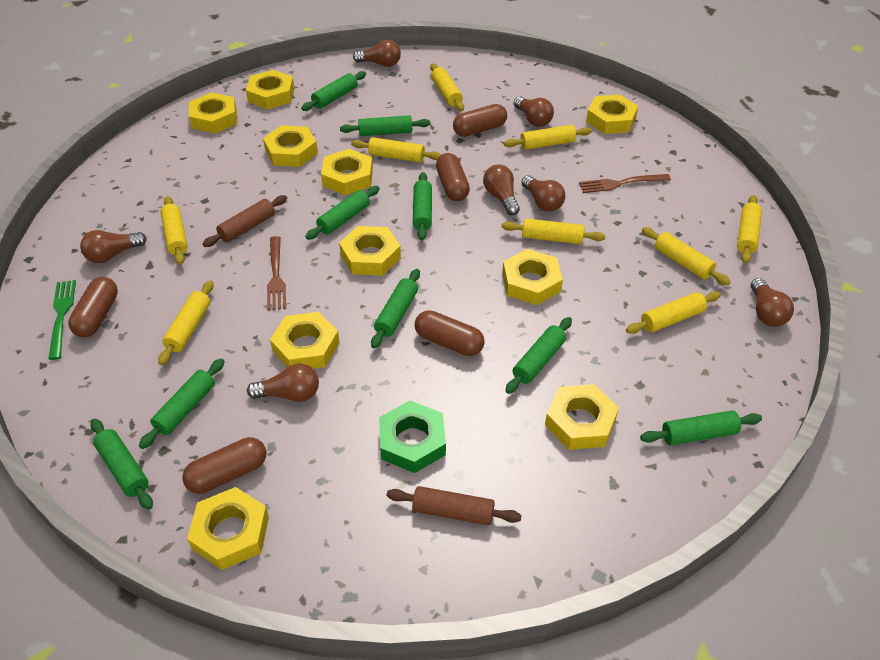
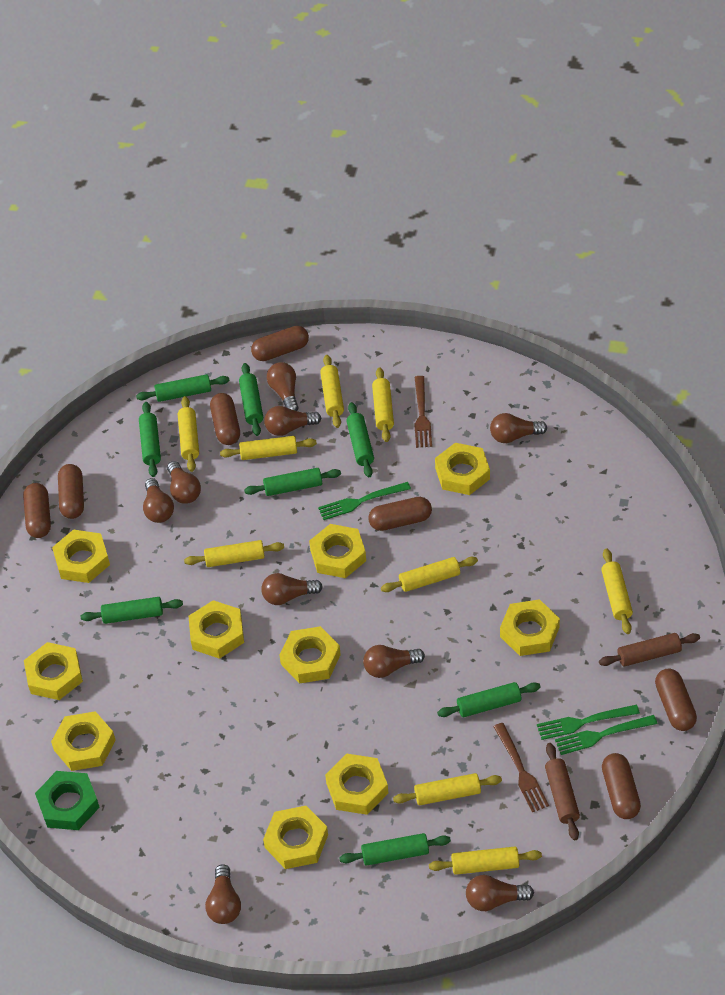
brown capsule: 5 -> 7
brown light bulb: 7 -> 9
green fork: 1 -> 3
green rolling pin: 9 -> 8

